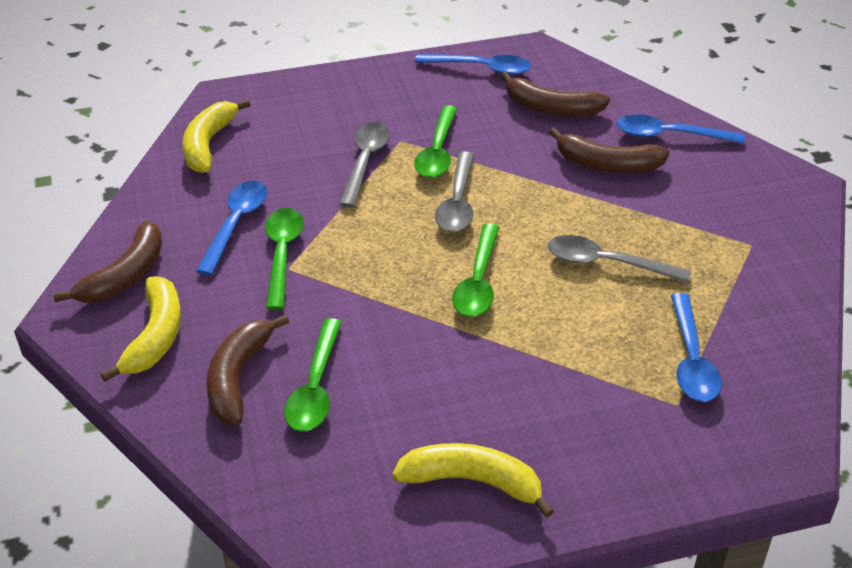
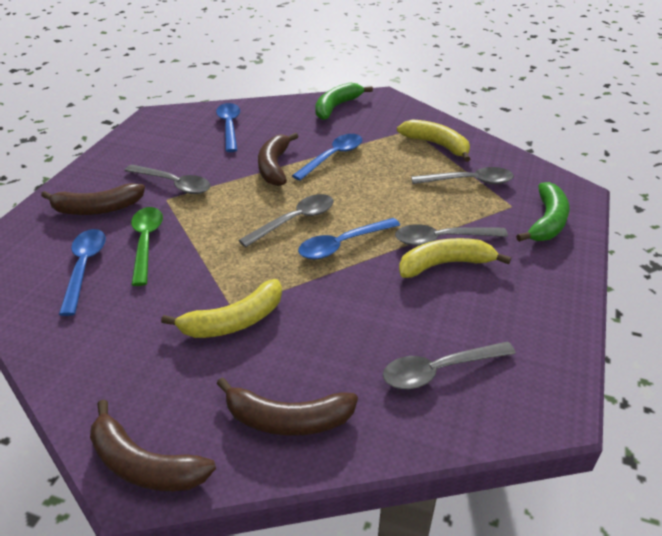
green banana: 0 -> 2
green spoon: 4 -> 1
grey spoon: 3 -> 5

